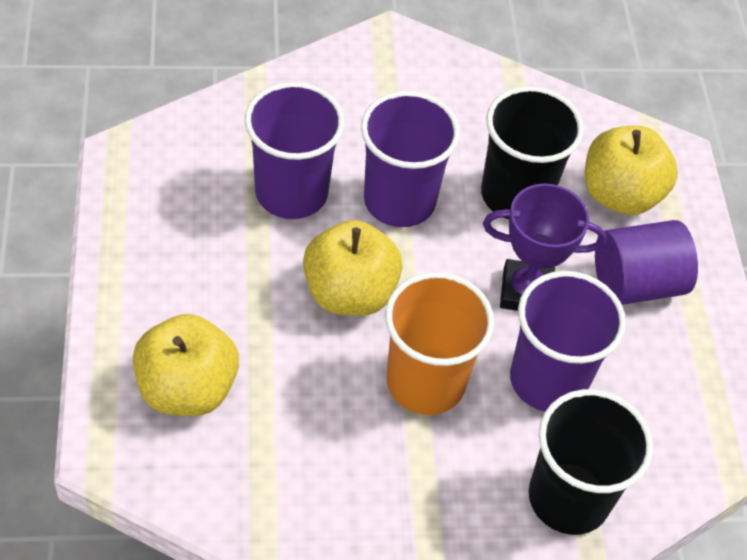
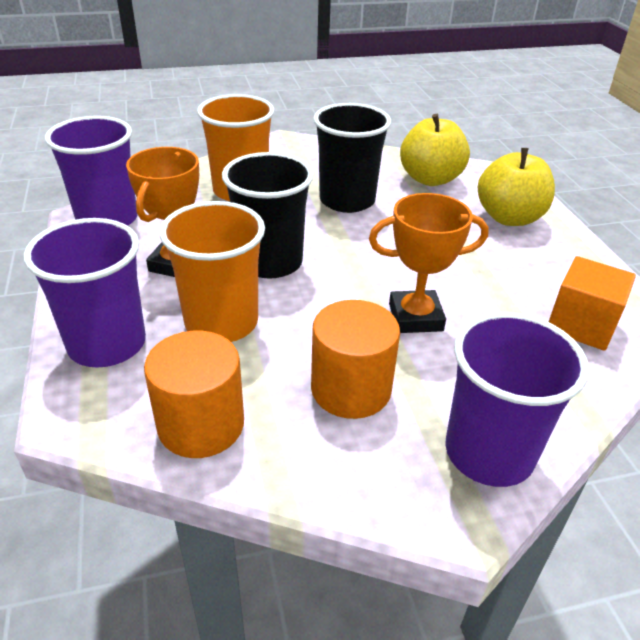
orange cube: 0 -> 1
orange cup: 1 -> 2
orange cylinder: 0 -> 2
orange trophy: 0 -> 2
purple cylinder: 1 -> 0
purple trophy: 1 -> 0
yellow apple: 3 -> 2

